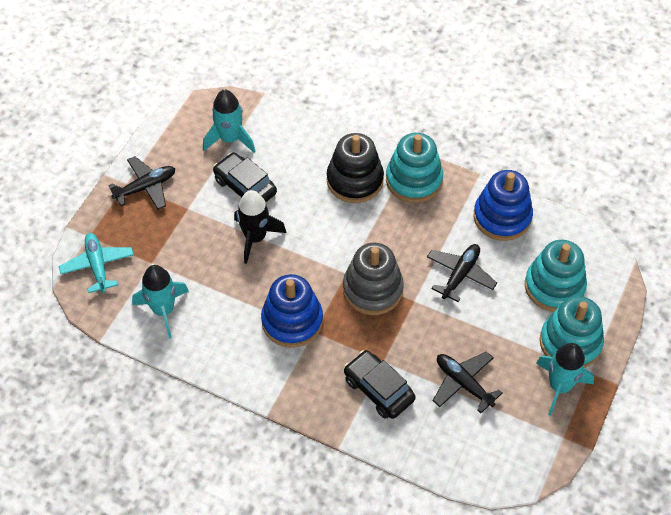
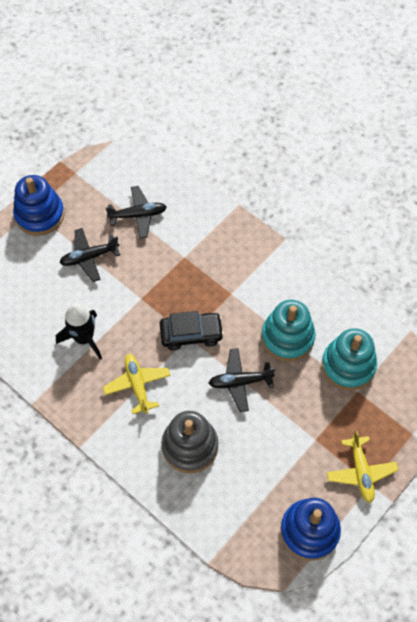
black car: 2 -> 1
black stacking toy: 1 -> 0
turquoise plane: 1 -> 0
turquoise rocket: 3 -> 0
turquoise stacking toy: 3 -> 2
yellow plane: 0 -> 2

